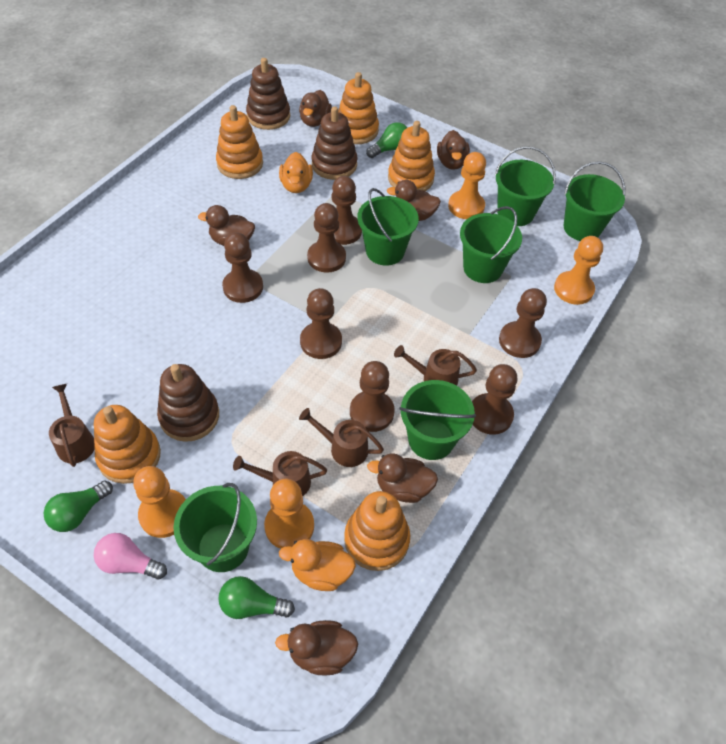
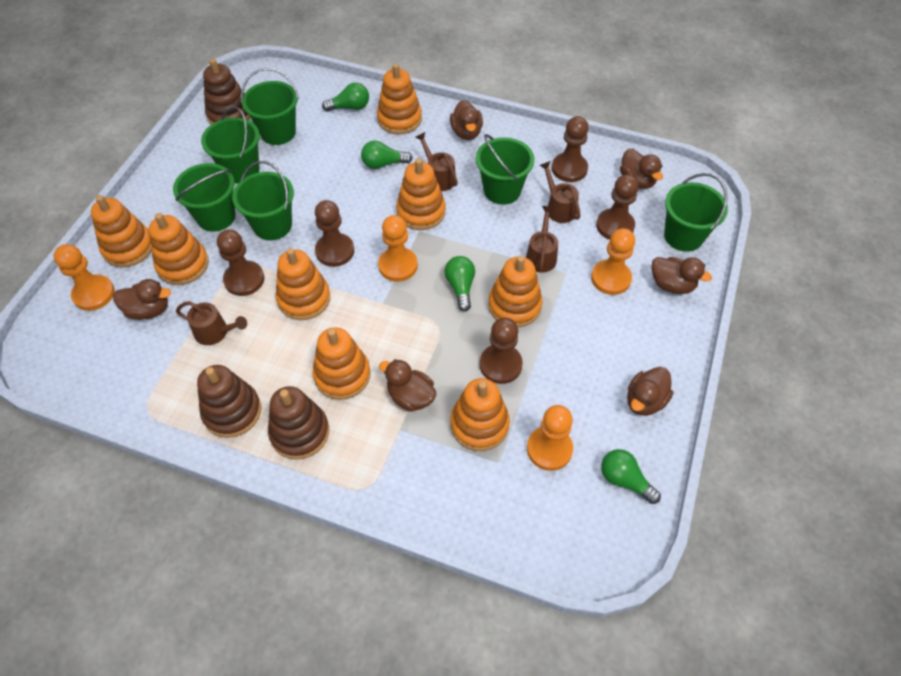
brown pawn: 7 -> 5
green light bulb: 3 -> 4
orange duck: 2 -> 0
orange stacking toy: 5 -> 8
pink light bulb: 1 -> 0

